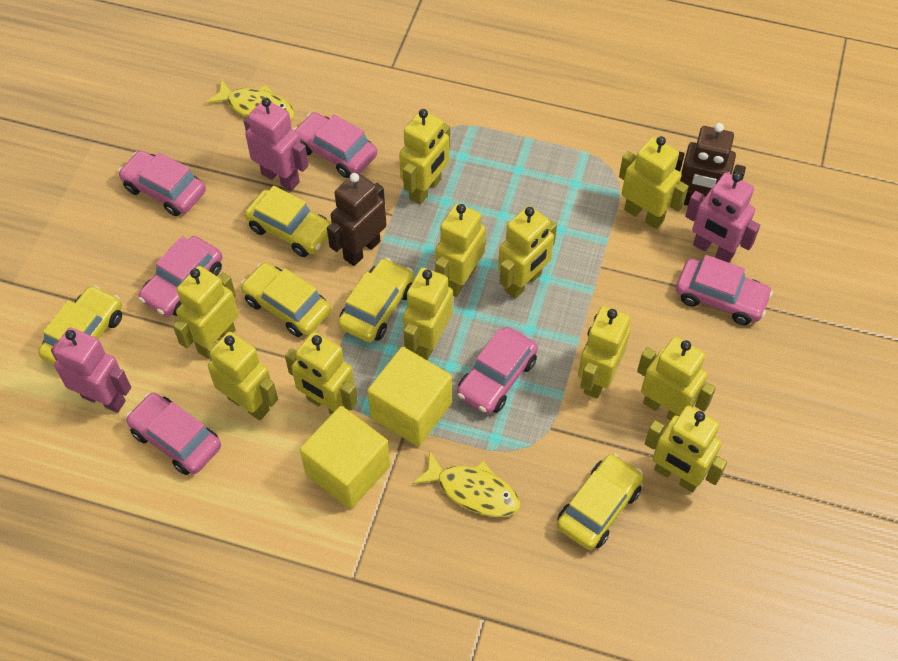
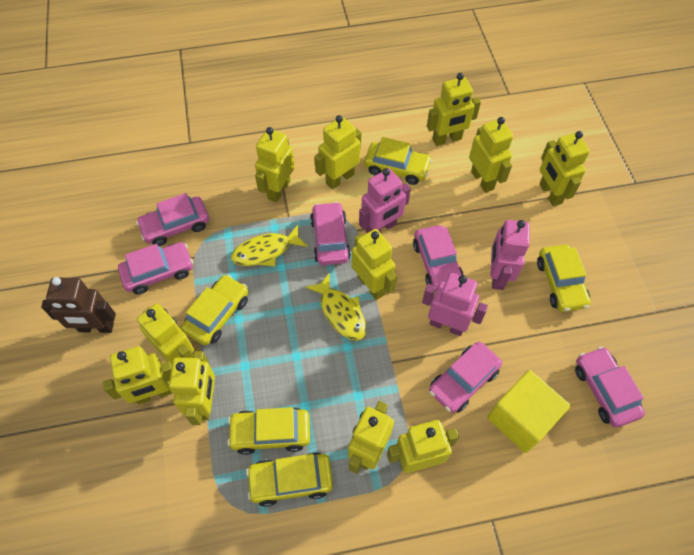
brown robot: 2 -> 1
yellow cube: 2 -> 1

